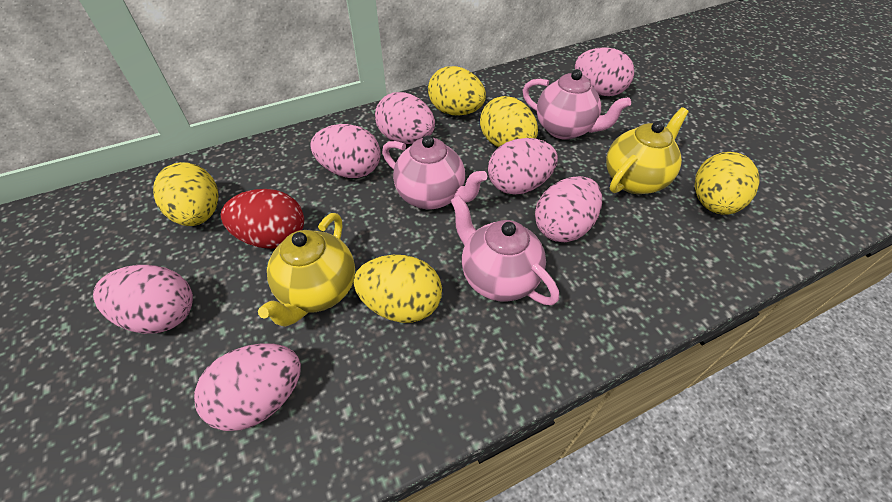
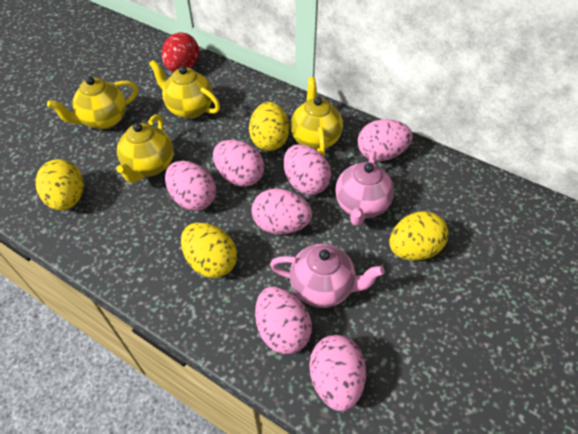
pink teapot: 3 -> 2
yellow egg: 5 -> 4
yellow teapot: 2 -> 4

